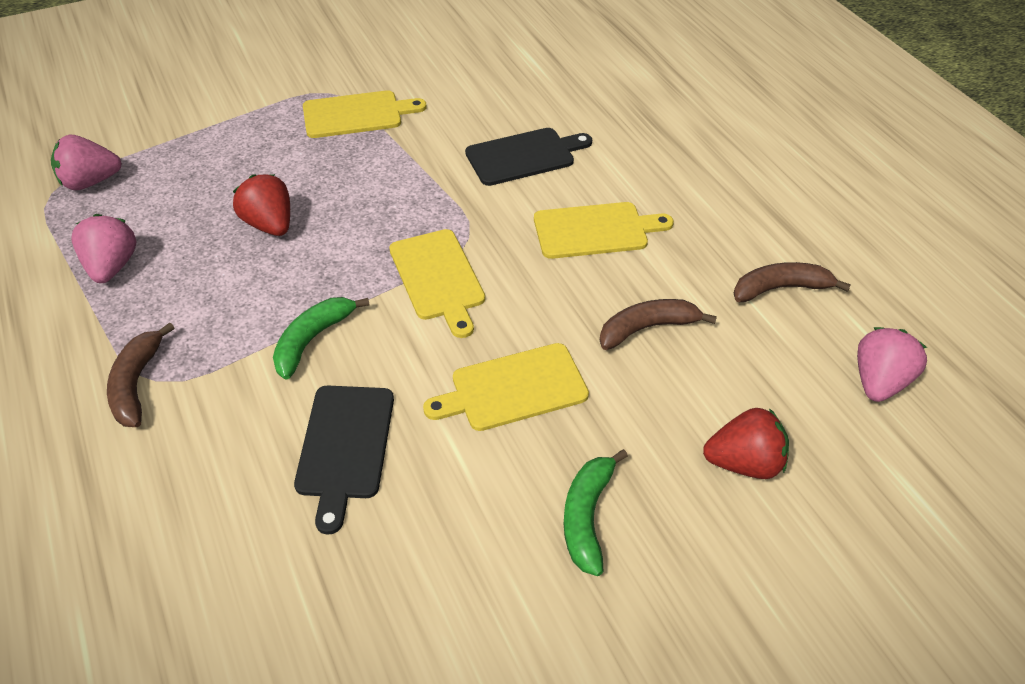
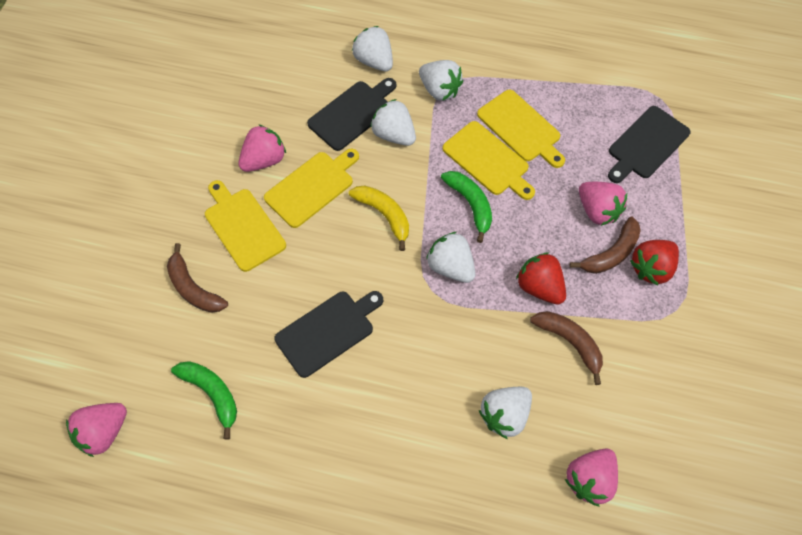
black cutting board: 2 -> 3
pink strawberry: 3 -> 4
white strawberry: 0 -> 5
yellow banana: 0 -> 1

